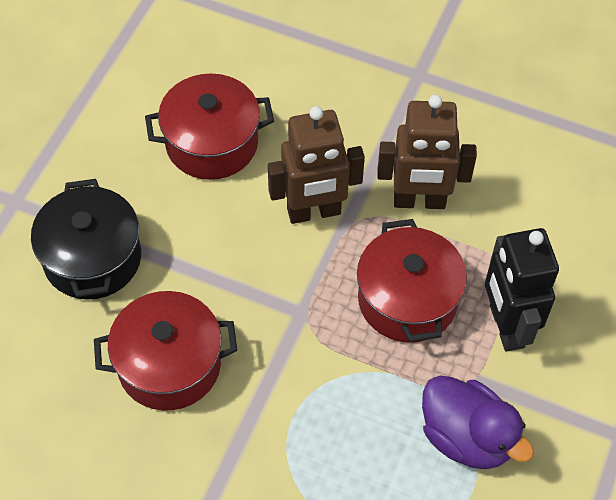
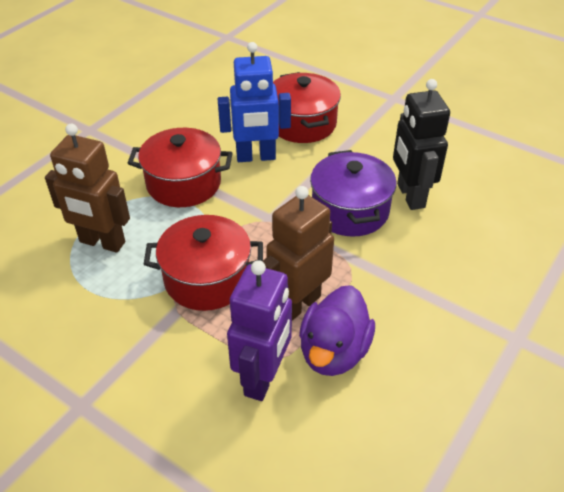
black pot: 1 -> 0
blue robot: 0 -> 1
purple pot: 0 -> 1
purple robot: 0 -> 1

